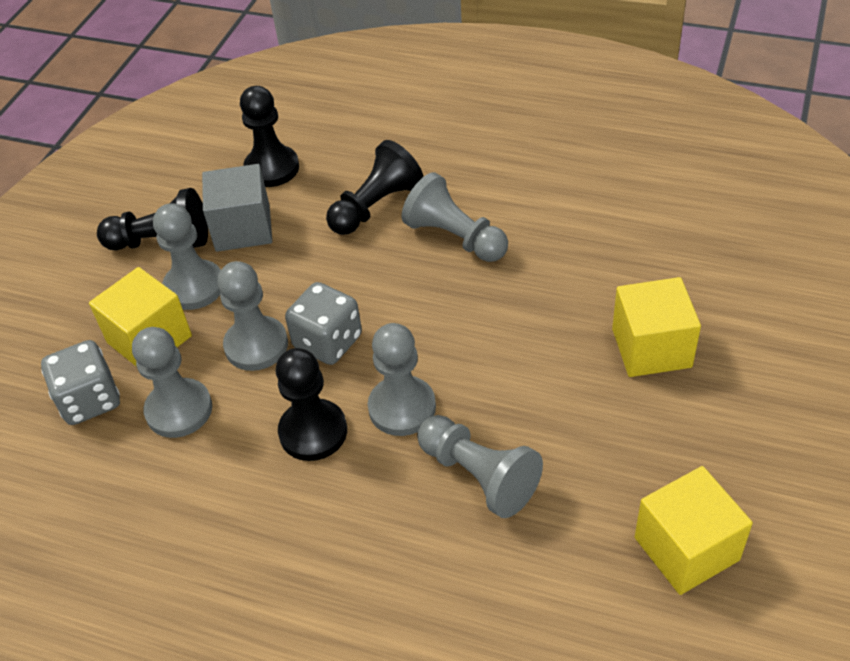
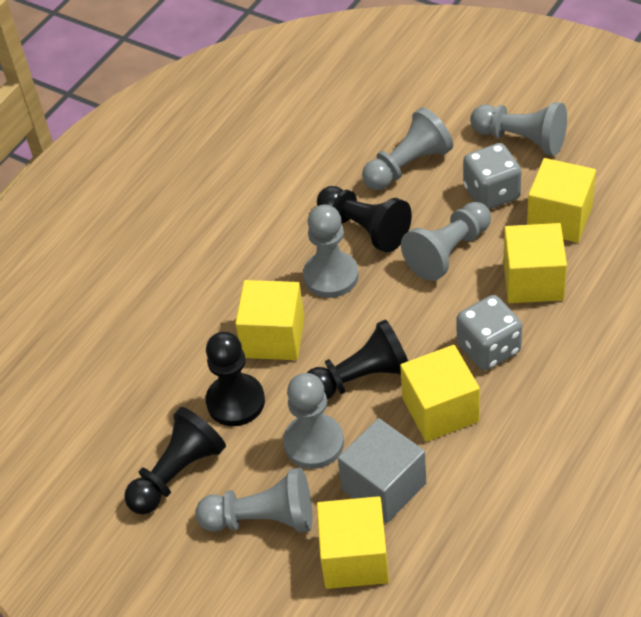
yellow cube: 3 -> 5

